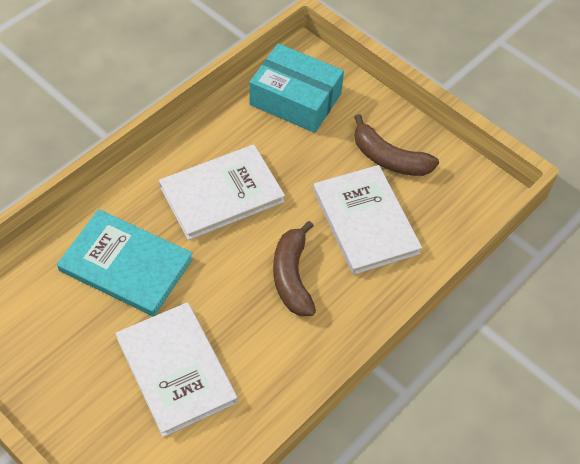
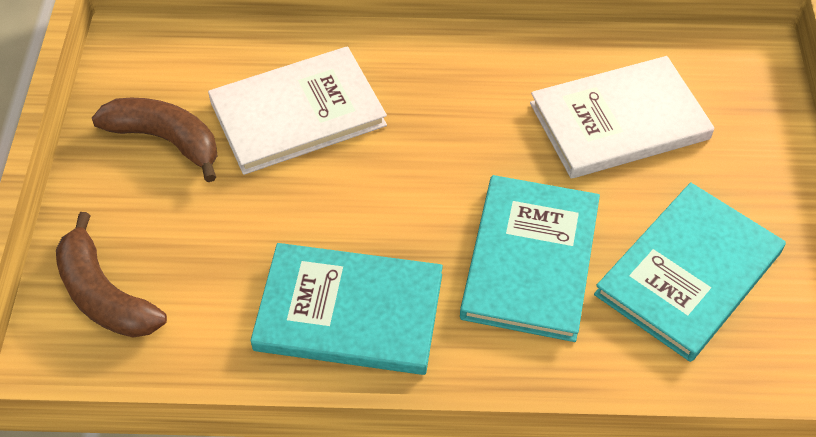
turquoise book: 1 -> 3
turquoise box: 1 -> 0
white book: 3 -> 2

